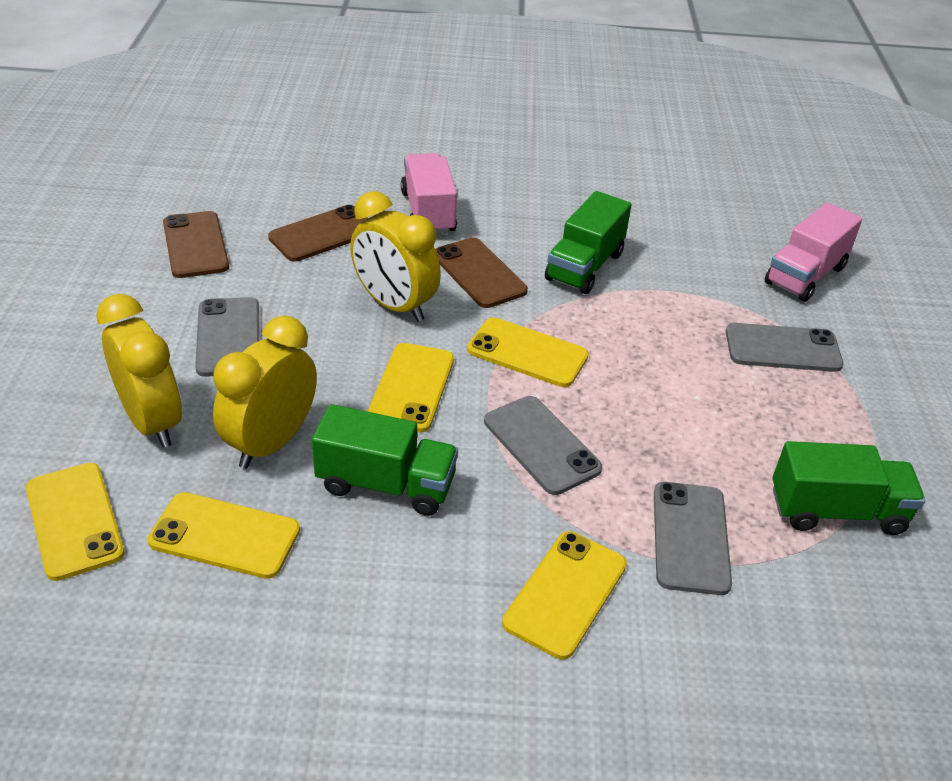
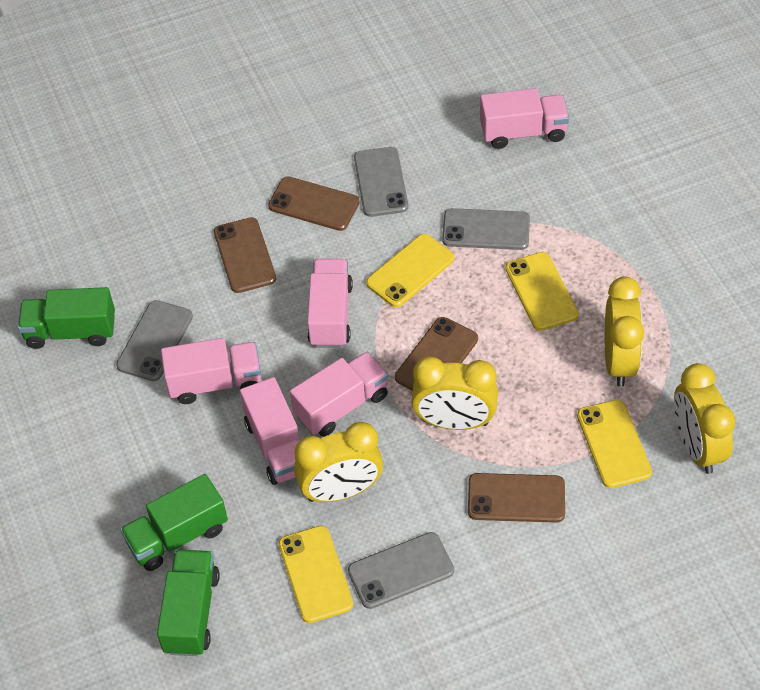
brown phone: 3 -> 4
pink truck: 2 -> 5
yellow clock: 3 -> 4
yellow phone: 5 -> 4

